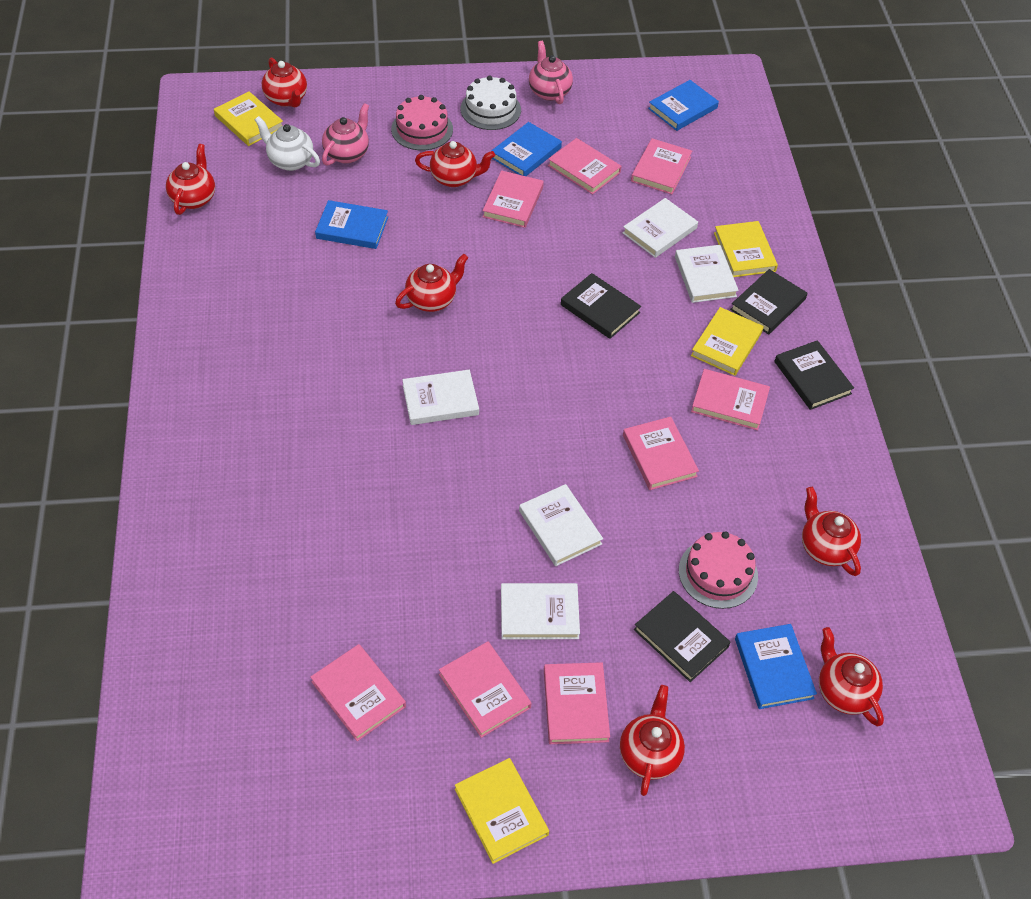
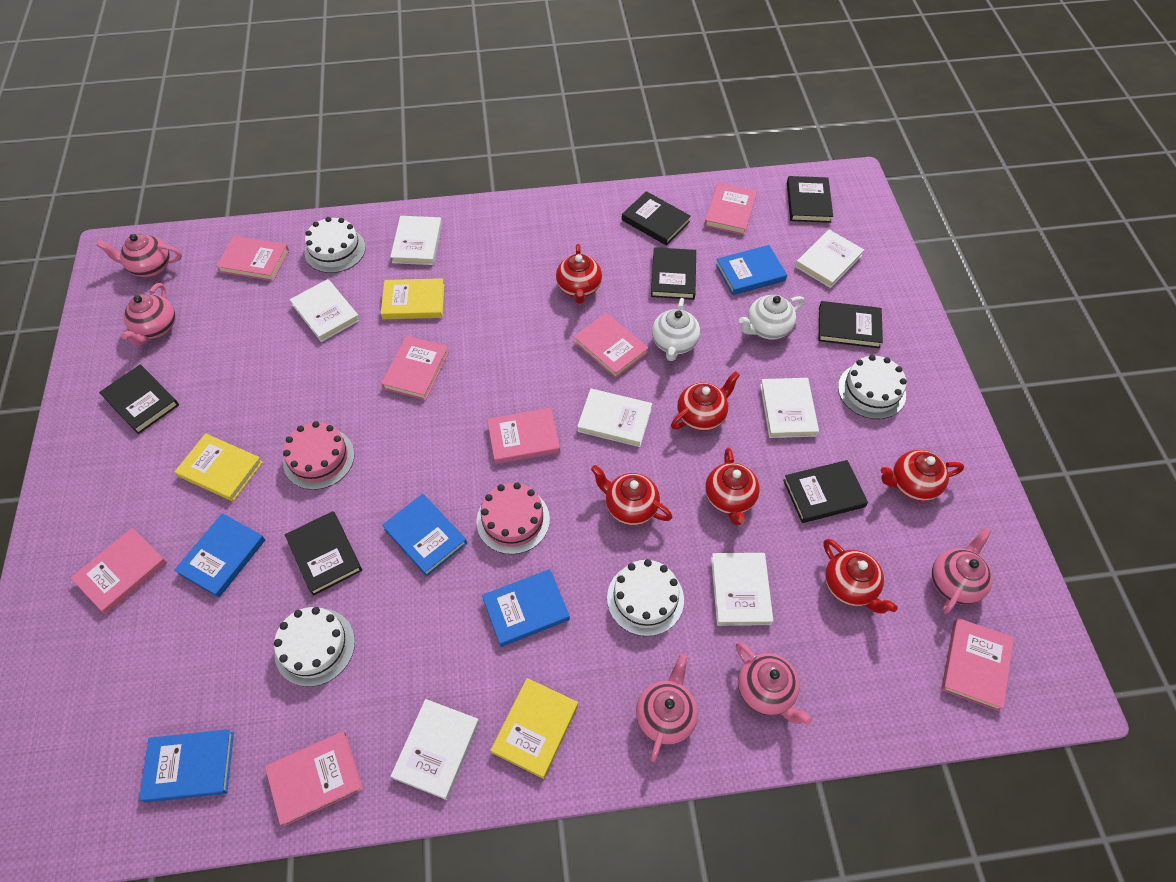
black book: 4 -> 7
blue book: 4 -> 5
pink teapot: 2 -> 5
red teapot: 7 -> 6
white book: 5 -> 7
white cake: 1 -> 4
white teapot: 1 -> 2
yellow book: 4 -> 3

